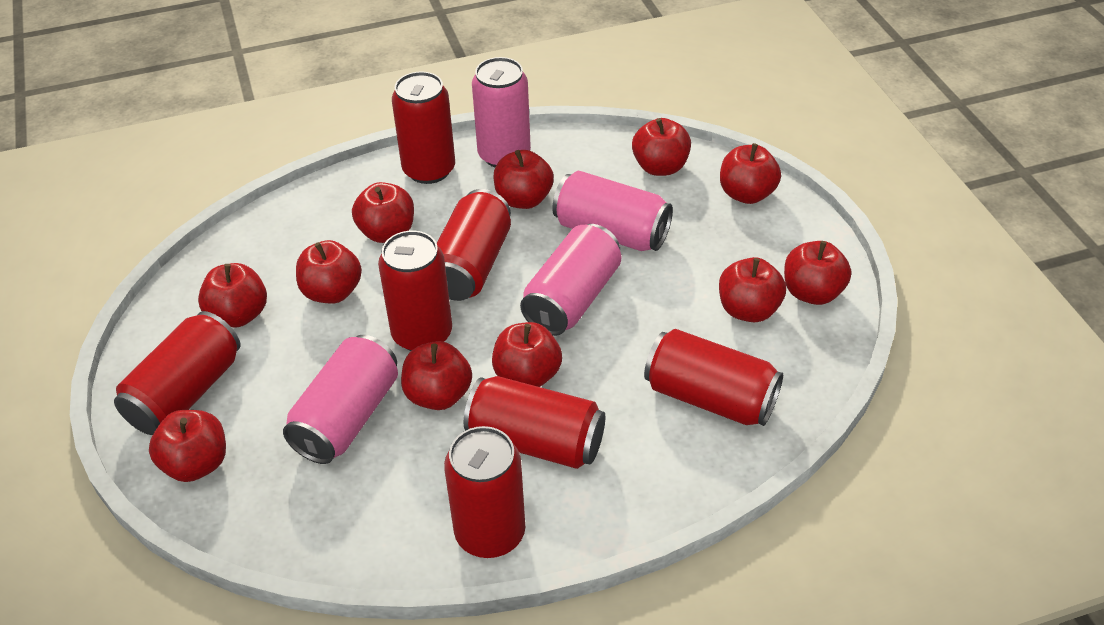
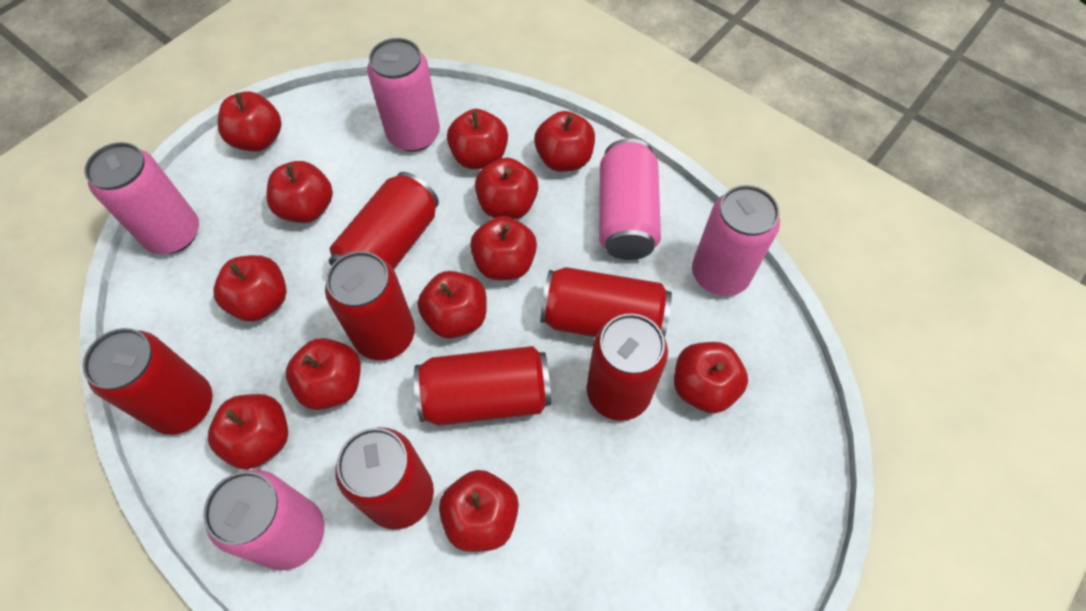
pink can: 4 -> 5
red apple: 11 -> 12

